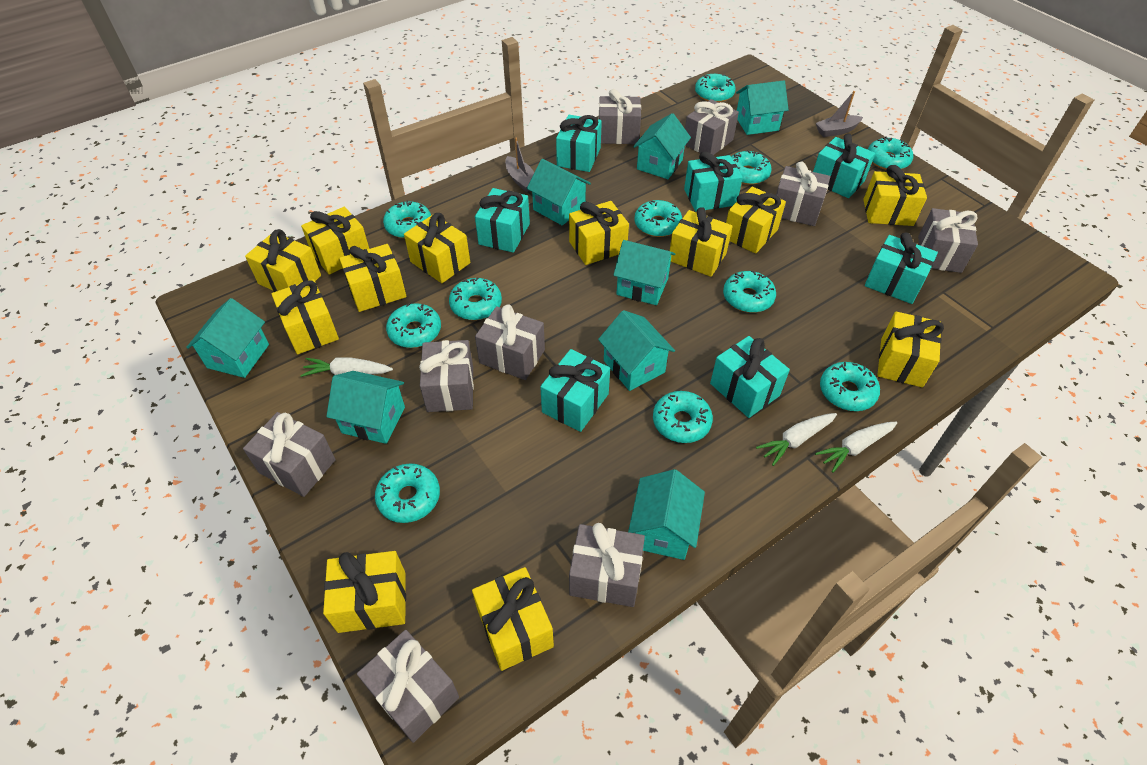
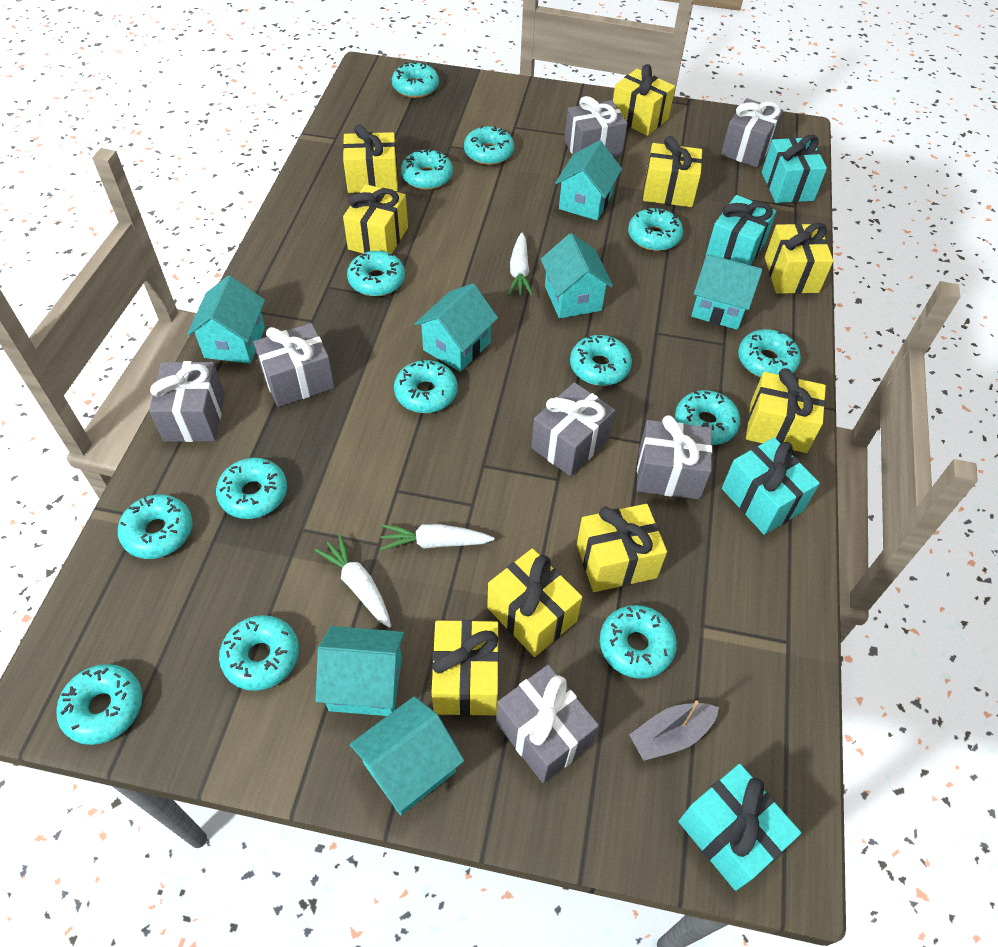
grey boat: 2 -> 1
grey gift: 9 -> 7
turquoise donut: 11 -> 14
turquoise gift: 7 -> 4
turquoise house: 8 -> 7
yellow gift: 12 -> 9

